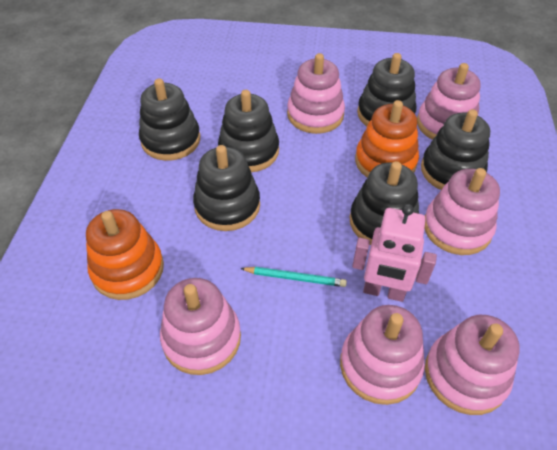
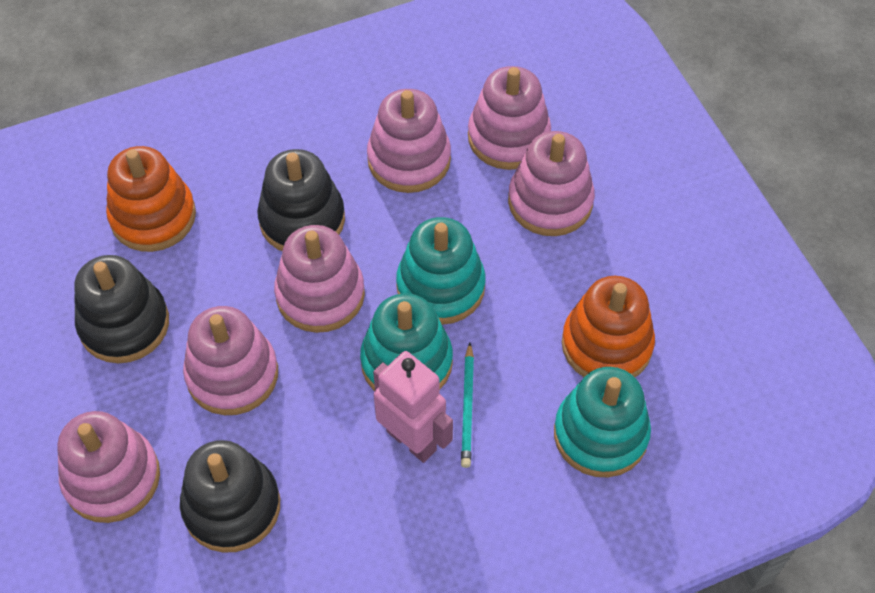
black stacking toy: 6 -> 3
turquoise stacking toy: 0 -> 3

